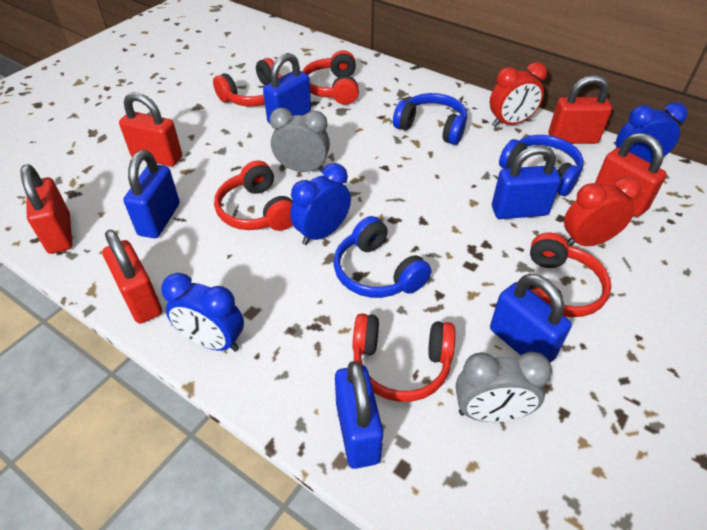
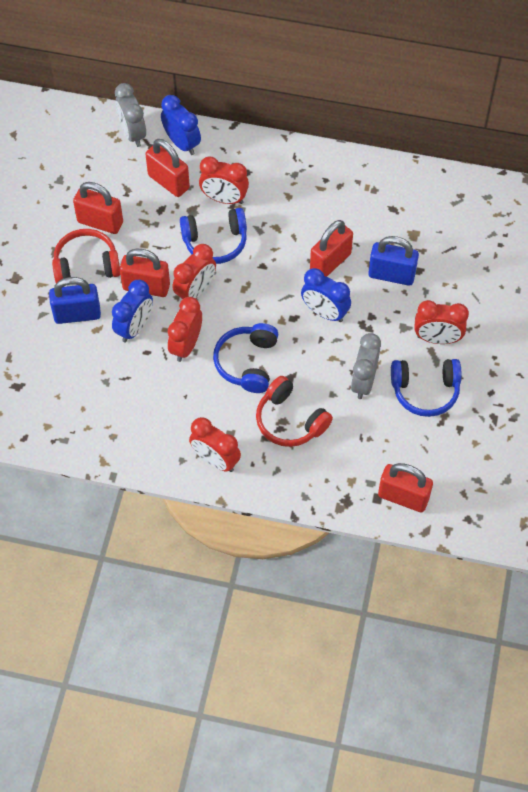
blue padlock: 5 -> 2
red clock: 2 -> 5
red headphones: 5 -> 2

